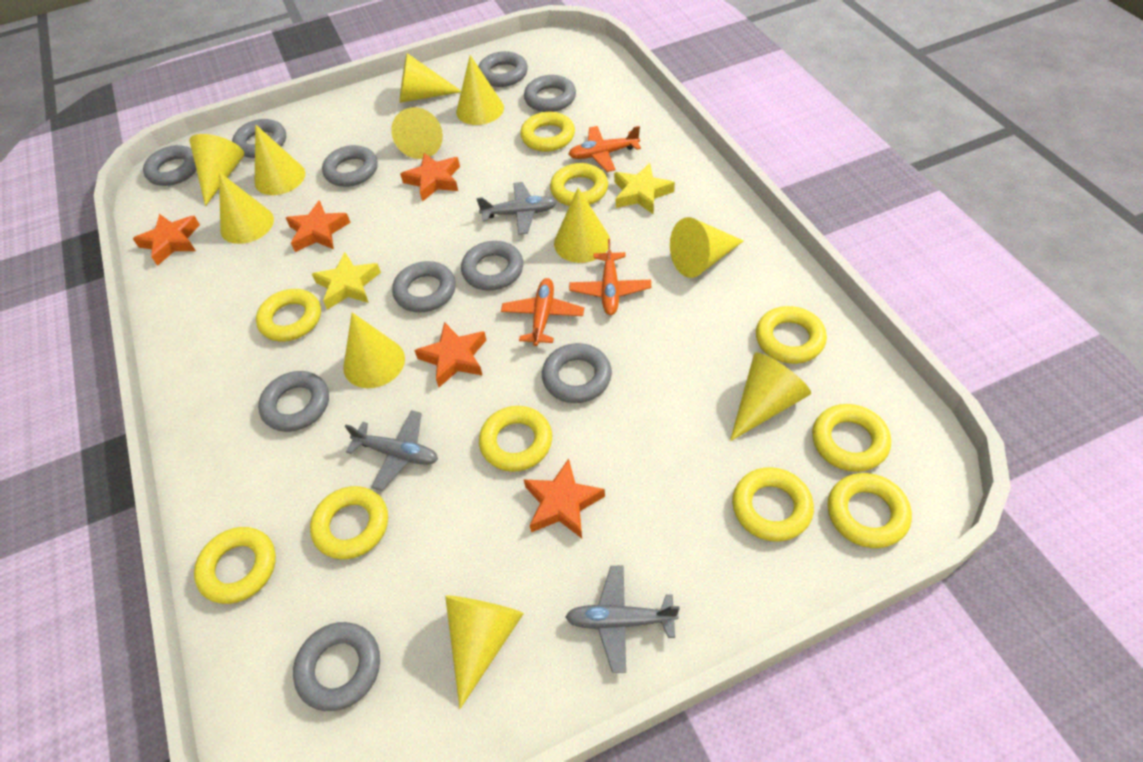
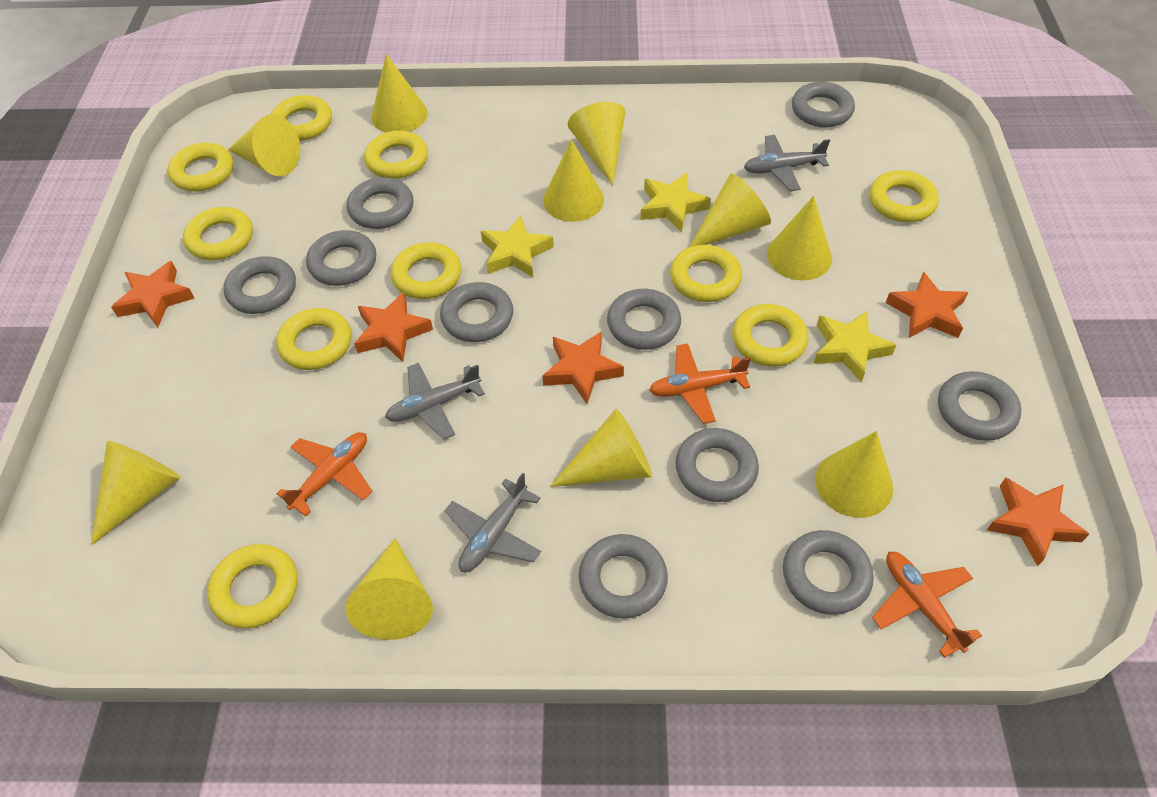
yellow cone: 11 -> 10
yellow star: 2 -> 3

